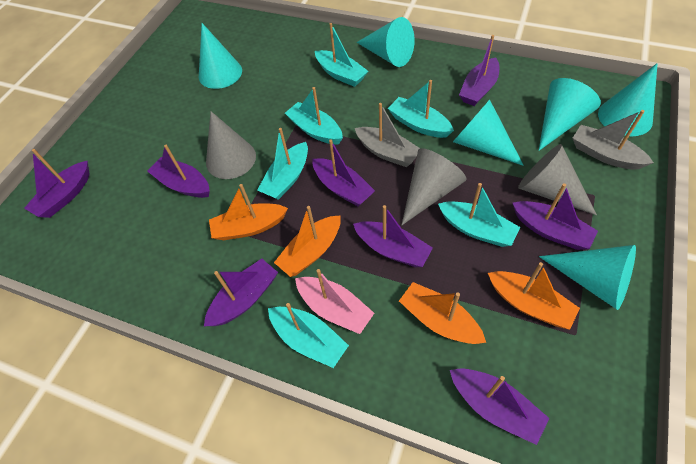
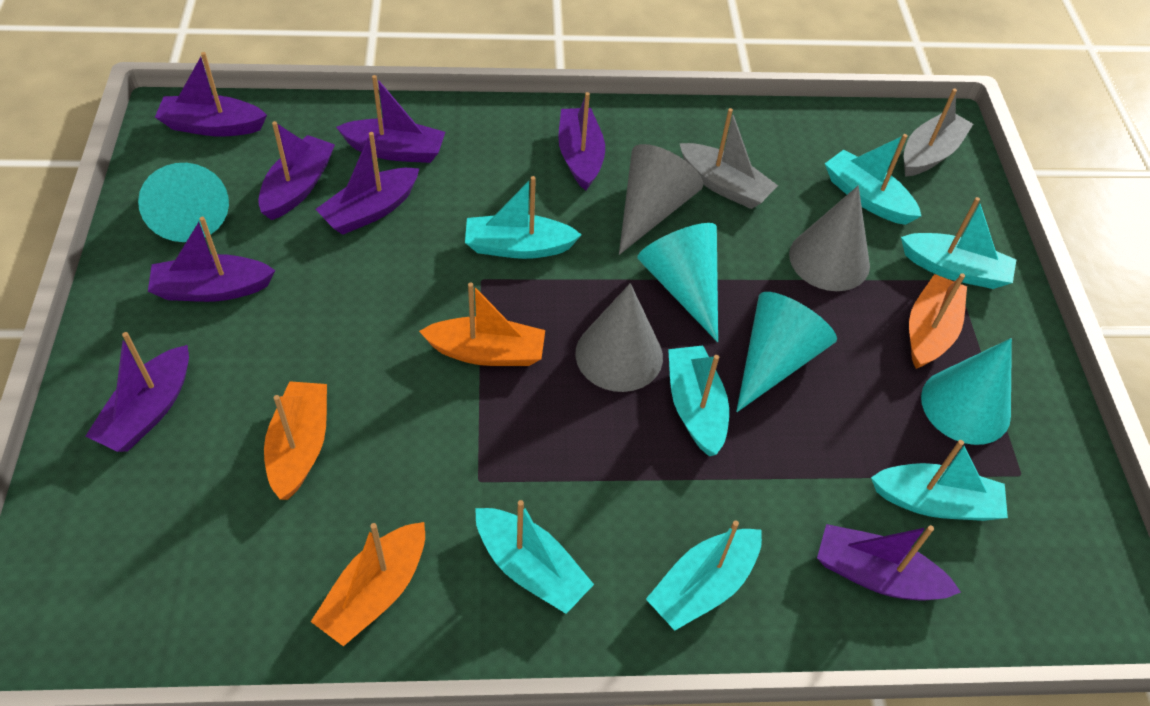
pink boat: 1 -> 0
turquoise boat: 6 -> 7
turquoise cone: 6 -> 4

